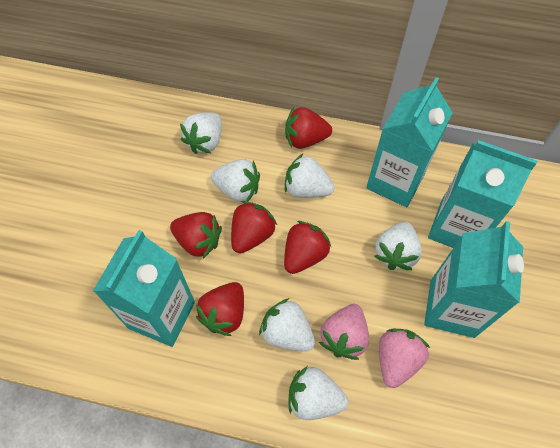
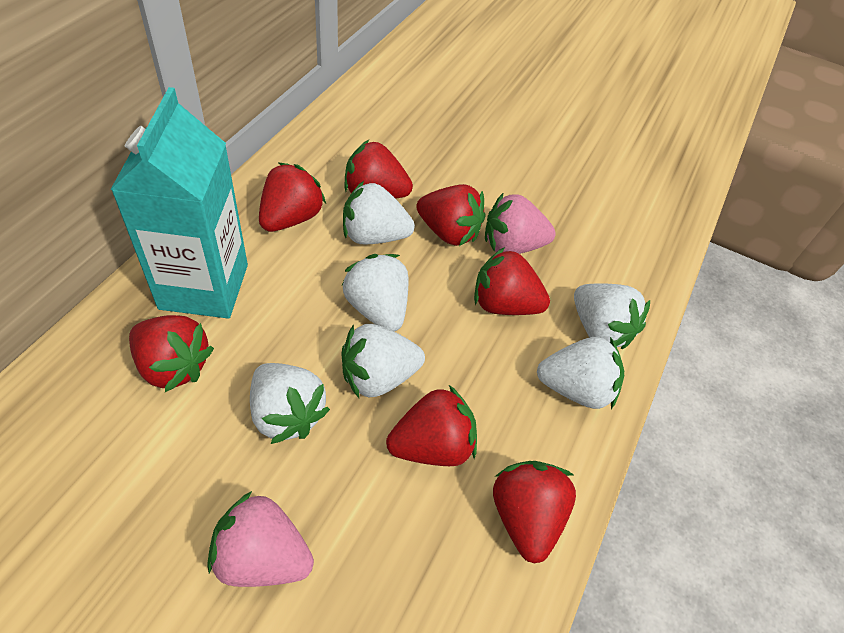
red strawberry: 5 -> 7
turquoise carton: 4 -> 1

